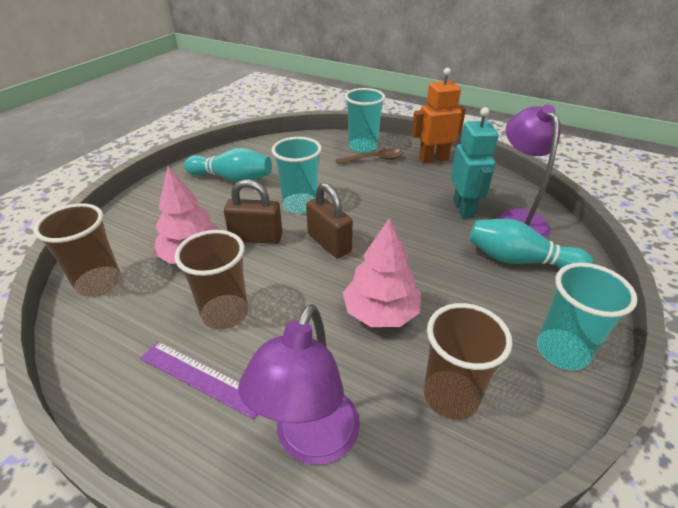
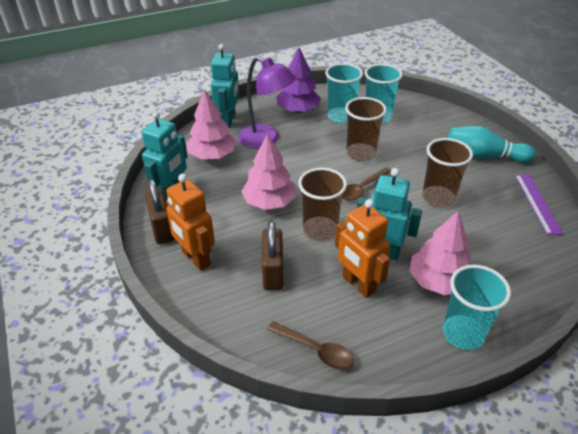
brown spoon: 1 -> 2
orange robot: 1 -> 2
pink tree: 2 -> 3
purple lamp: 2 -> 1
purple tree: 0 -> 1
turquoise bowling pin: 2 -> 1
turquoise robot: 1 -> 3

